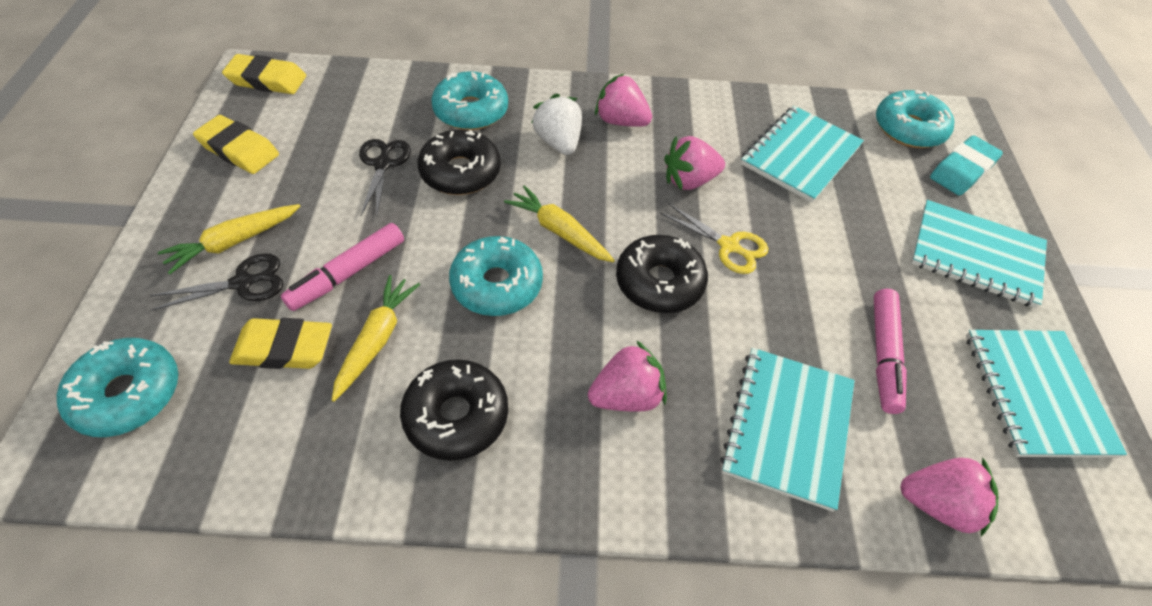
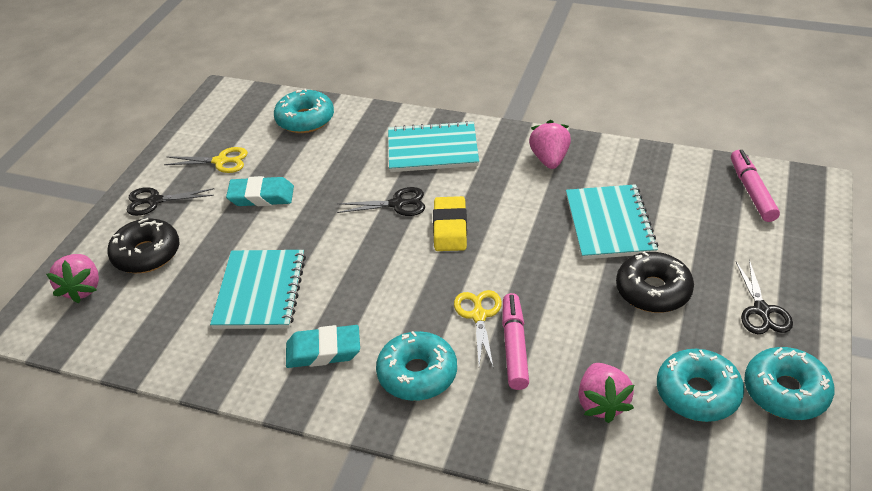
black donut: 3 -> 2
black scissors: 2 -> 3
pink strawberry: 4 -> 3
turquoise eraser: 1 -> 2
turquoise notebook: 4 -> 3
white strawberry: 1 -> 0
yellow carrot: 3 -> 0
yellow eraser: 3 -> 1
yellow scissors: 1 -> 2

